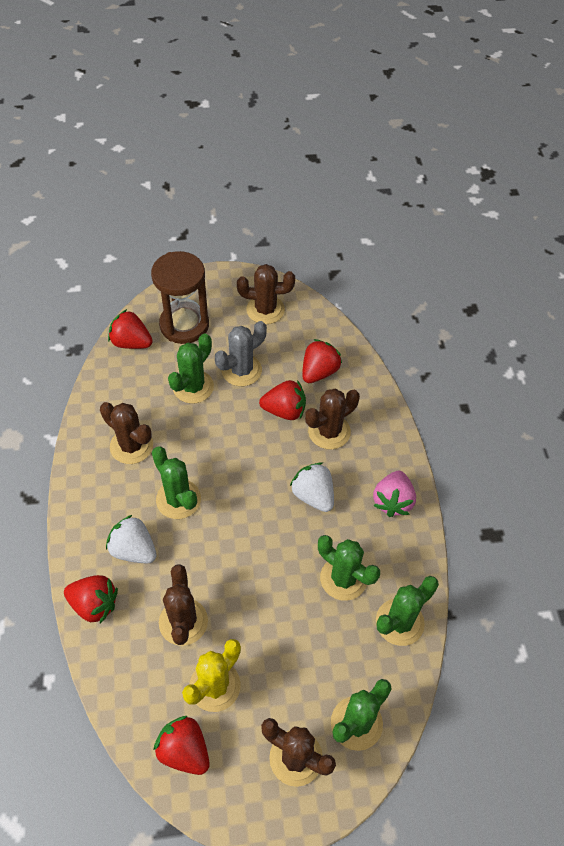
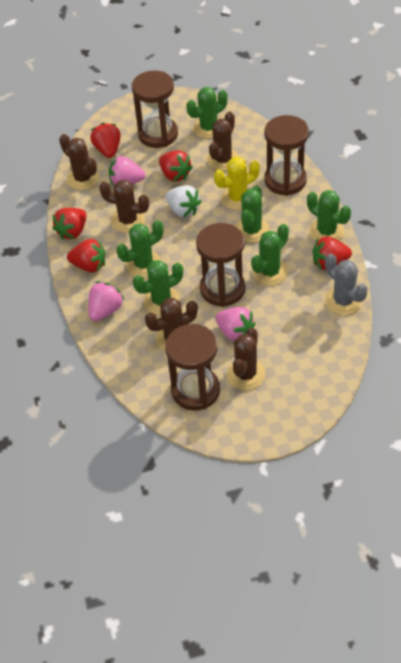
brown hourglass: 1 -> 4
green cactus: 5 -> 6
pink strawberry: 1 -> 3
white strawberry: 2 -> 1

